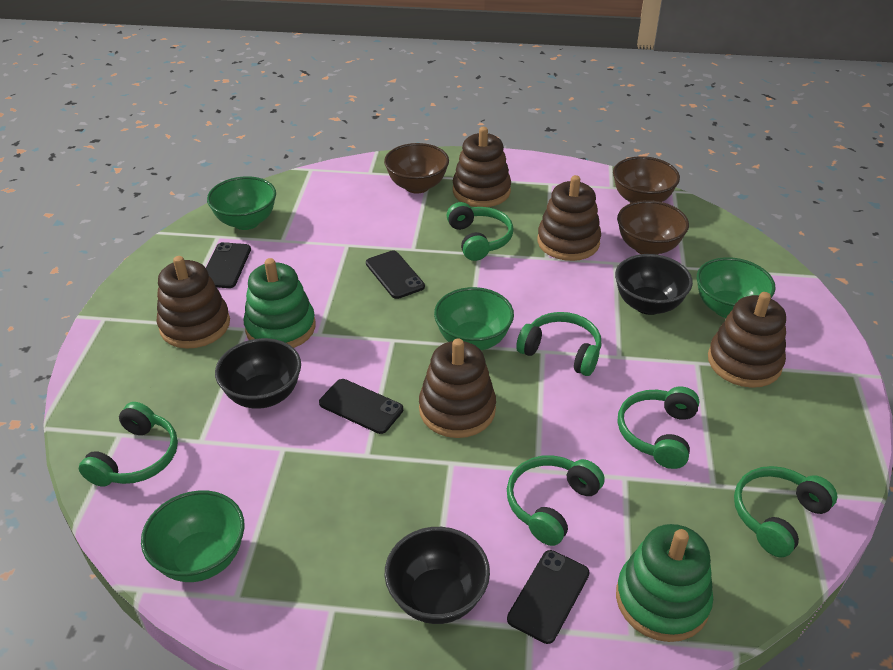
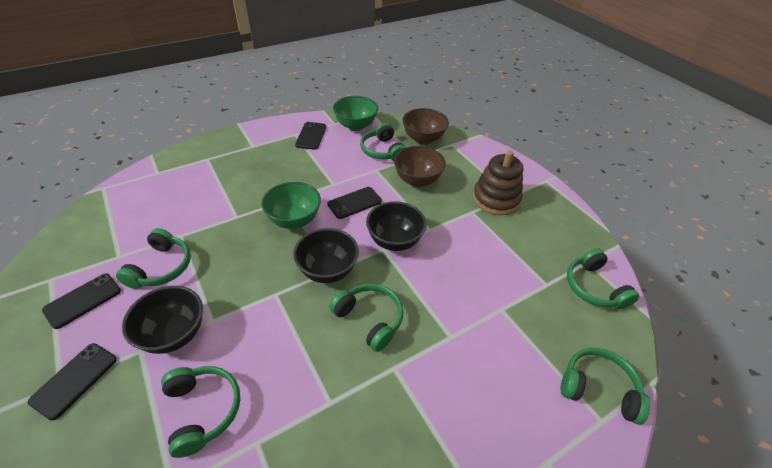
brown bowl: 3 -> 2
brown stacking toy: 5 -> 1
green bowl: 4 -> 2
green stacking toy: 2 -> 0

